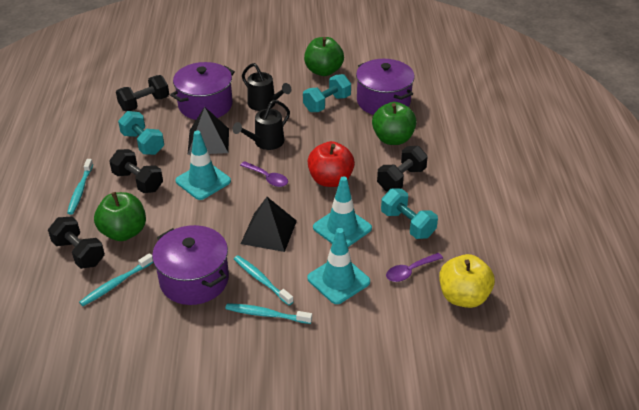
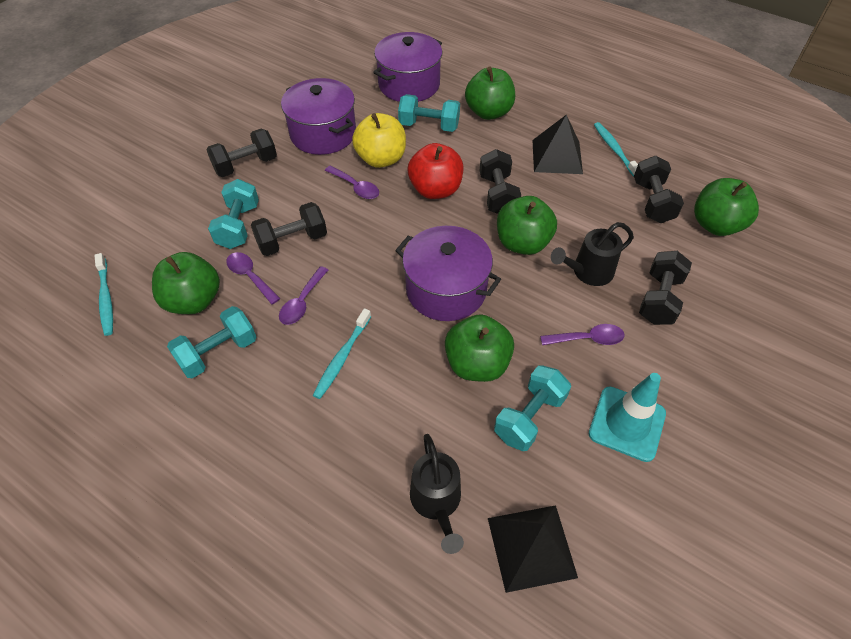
black dumbbell: 4 -> 5
green apple: 3 -> 5
purple spoon: 2 -> 4
turquoise dumbbell: 3 -> 4
turquoise toothbrush: 4 -> 3
turquoise traffic cone: 3 -> 1

